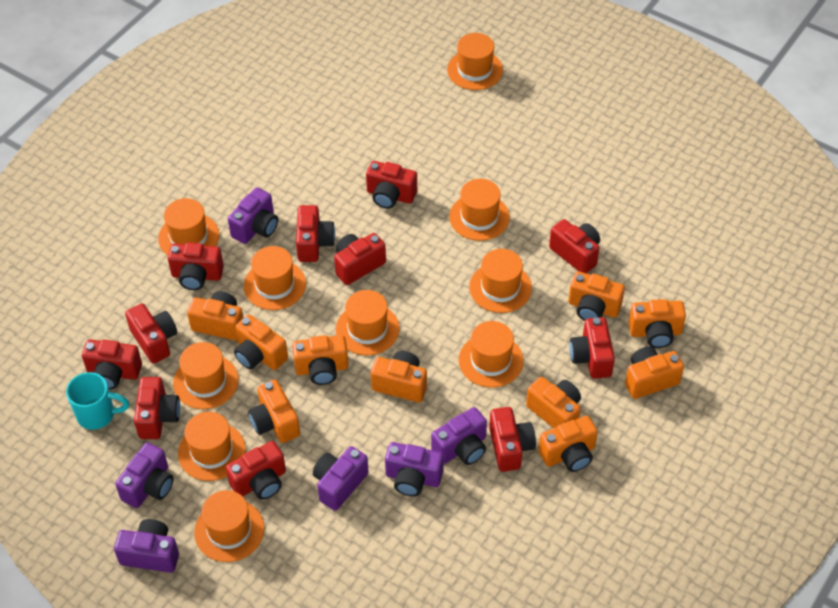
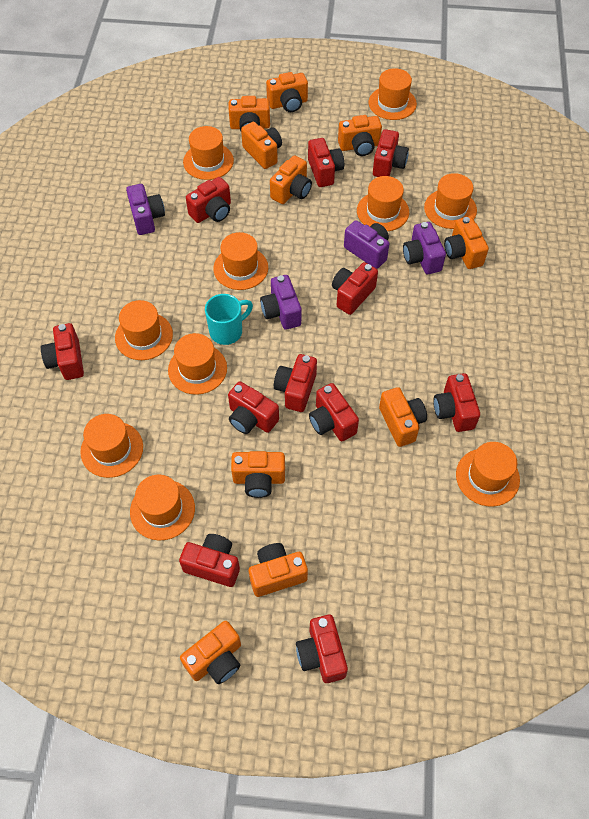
purple camera: 6 -> 4

